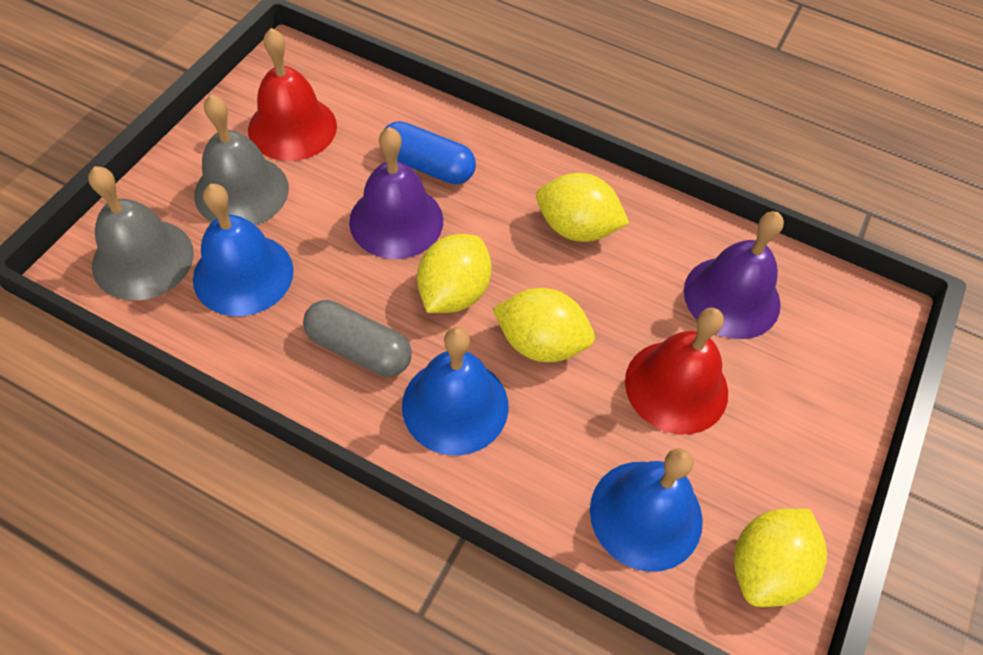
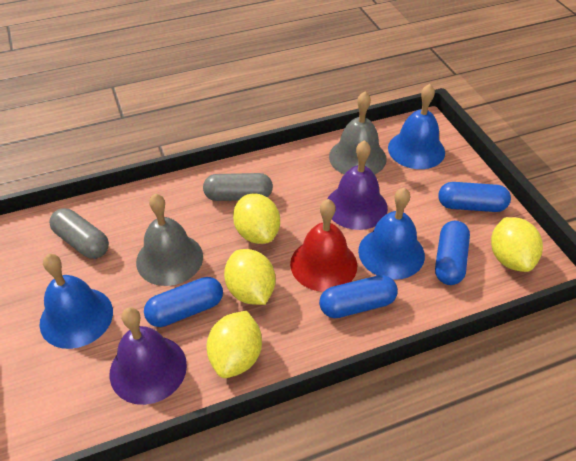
blue capsule: 1 -> 4
grey capsule: 1 -> 2
red bell: 2 -> 1

